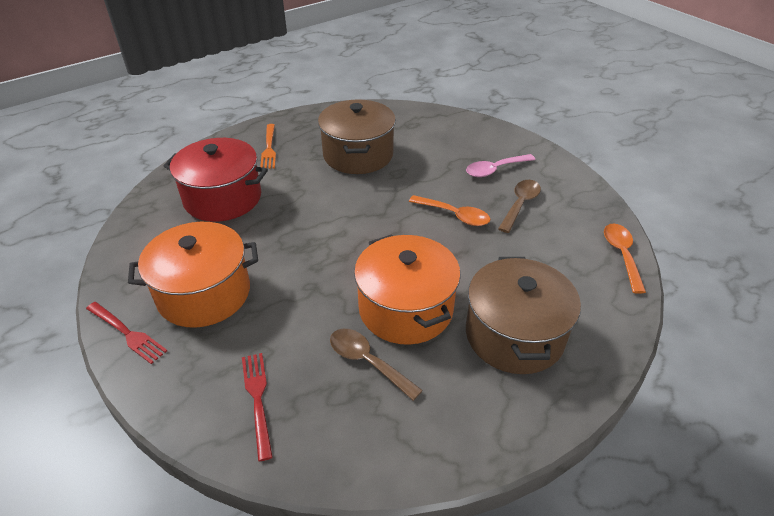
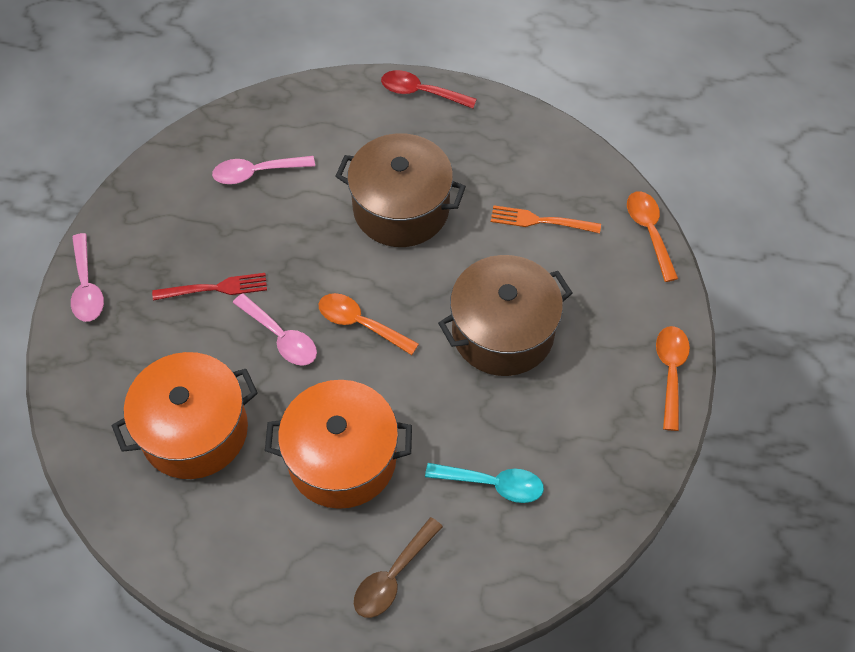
brown spoon: 2 -> 1
orange spoon: 2 -> 3
pink spoon: 1 -> 3
red fork: 2 -> 1
red pot: 1 -> 0
red spoon: 0 -> 1
turquoise spoon: 0 -> 1

